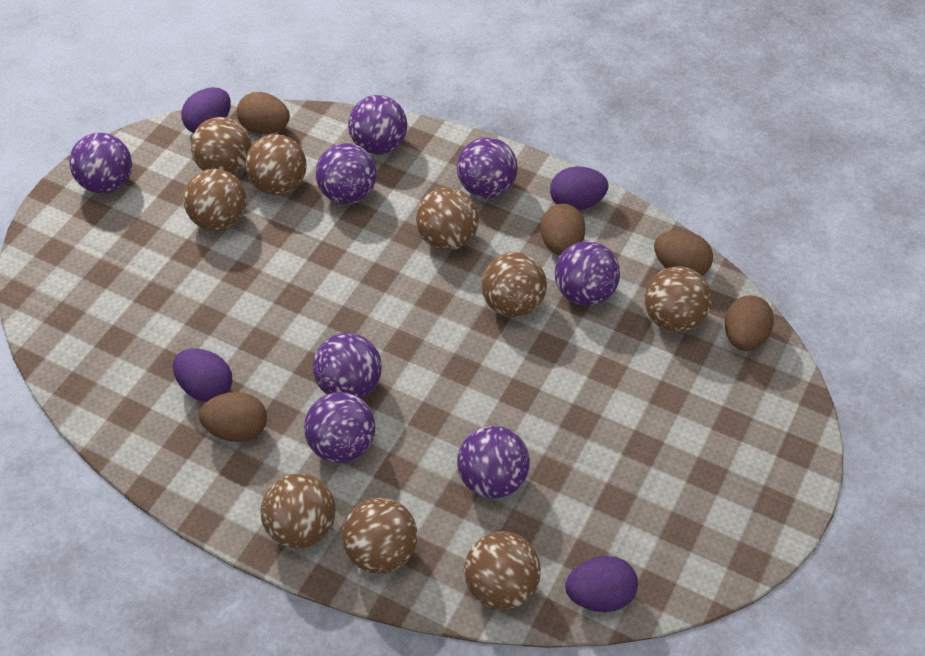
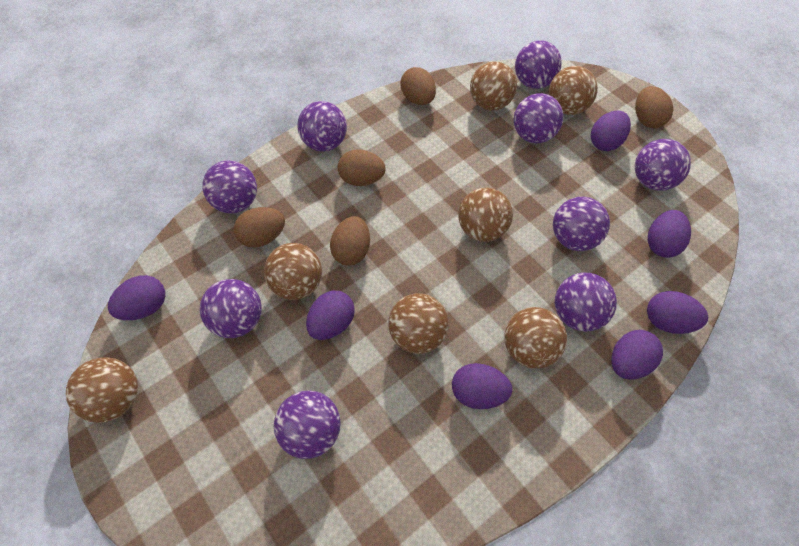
brown ball: 9 -> 7
purple ball: 8 -> 9
purple egg: 4 -> 7

